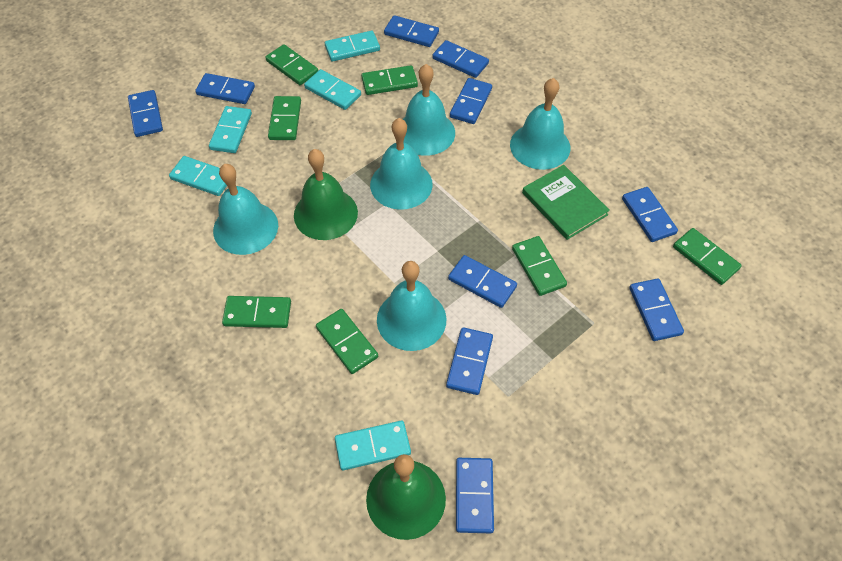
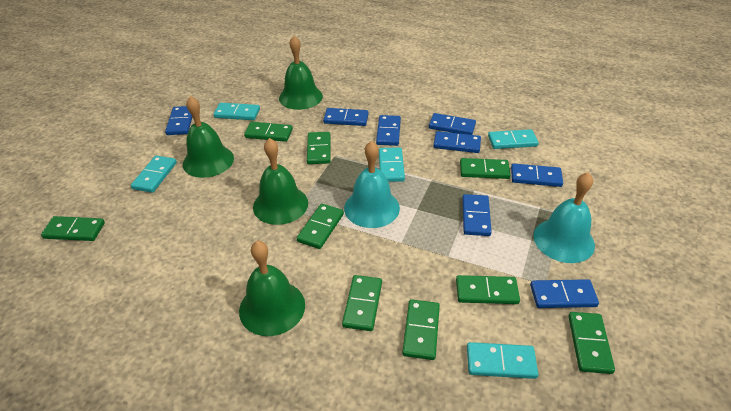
blue domino: 10 -> 8
green bell: 2 -> 4
green book: 1 -> 0
green domino: 7 -> 9
turquoise bell: 5 -> 2

